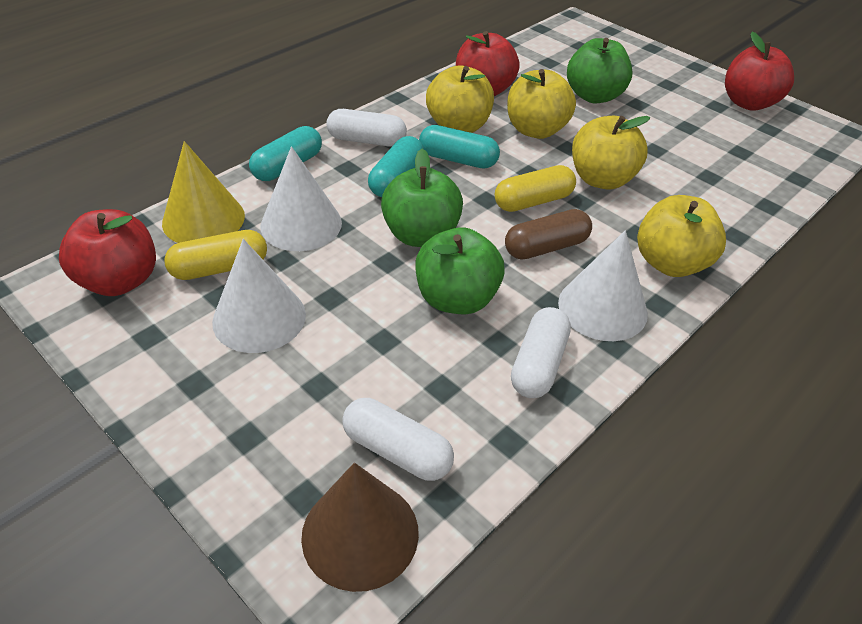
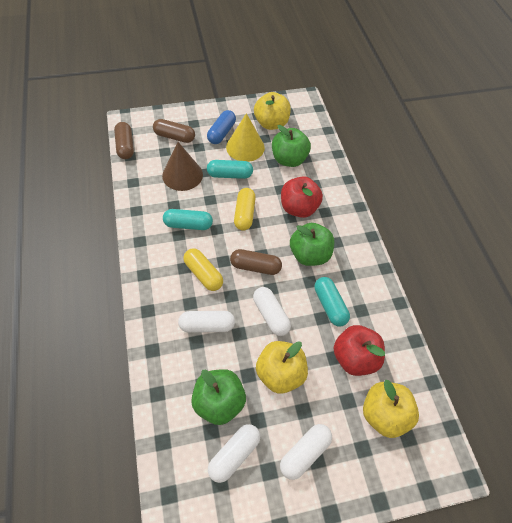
blue capsule: 0 -> 1
brown capsule: 1 -> 3
red apple: 3 -> 2
white capsule: 3 -> 4
white cone: 3 -> 0
yellow apple: 4 -> 3

